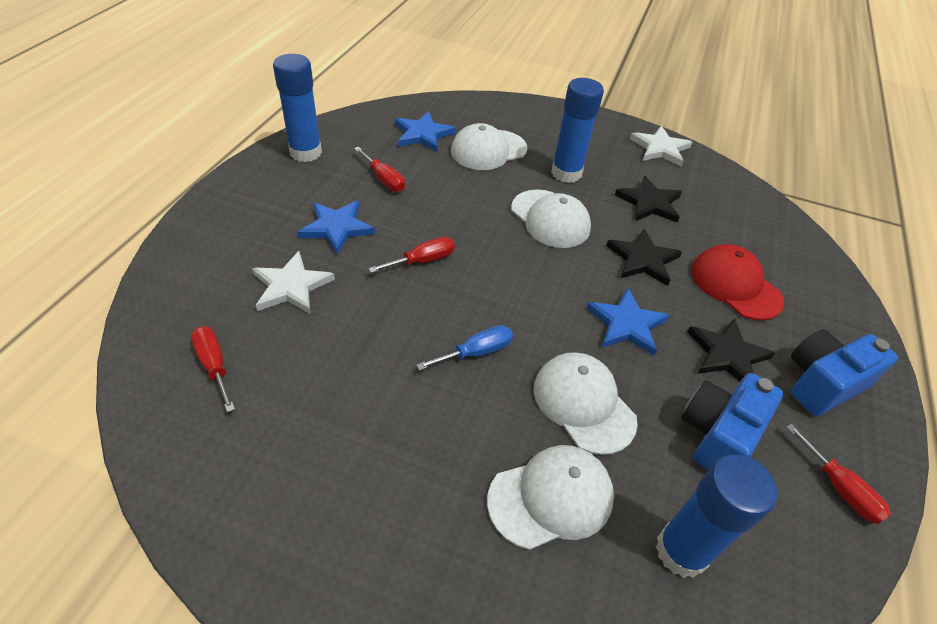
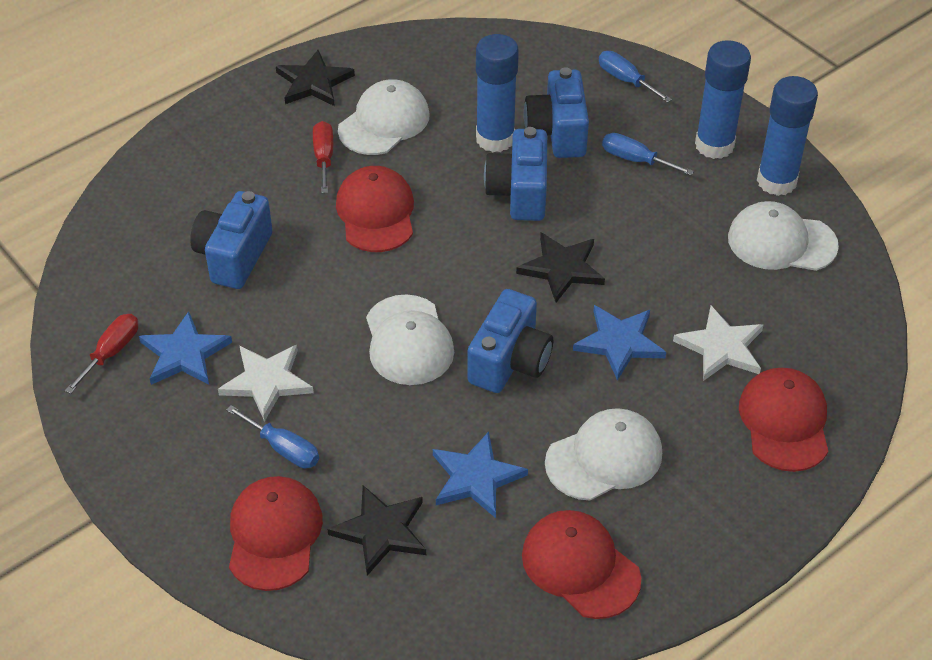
blue camera: 2 -> 4
blue screwdriver: 1 -> 3
red cap: 1 -> 4
red screwdriver: 4 -> 2

